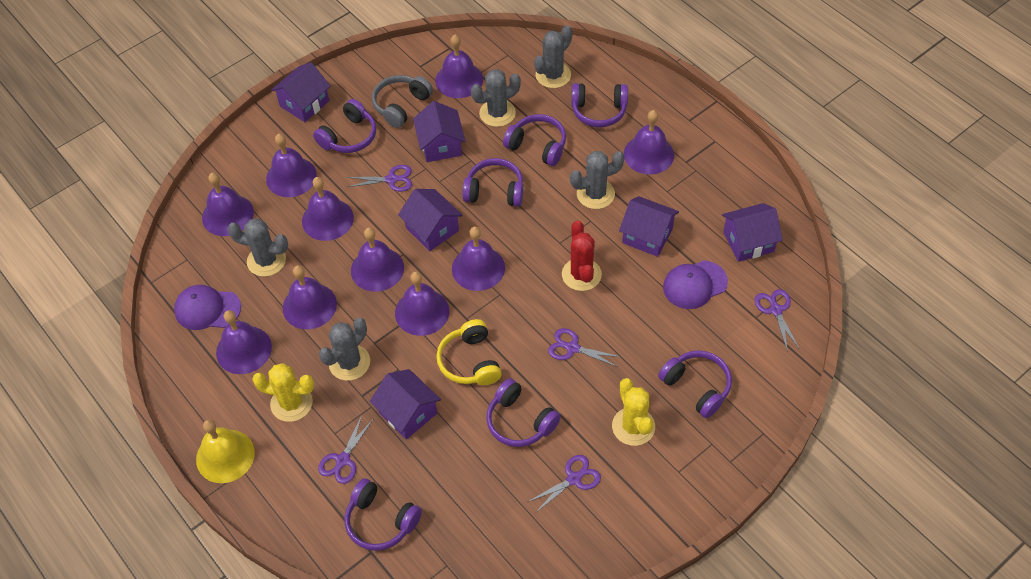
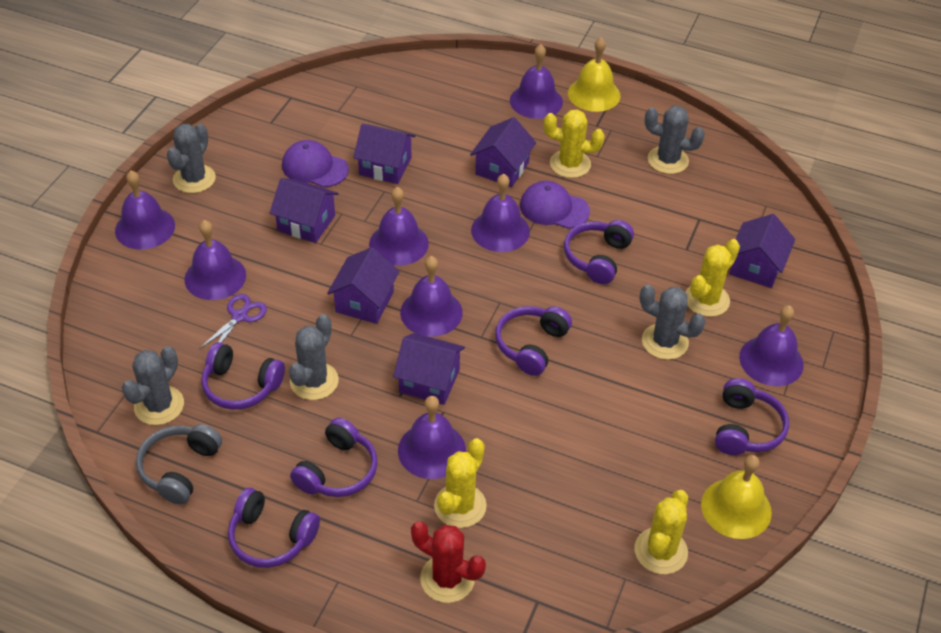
purple bell: 10 -> 8
purple headphones: 7 -> 6
purple scissors: 5 -> 1
yellow bell: 1 -> 2
yellow cactus: 2 -> 4
yellow headphones: 1 -> 0

